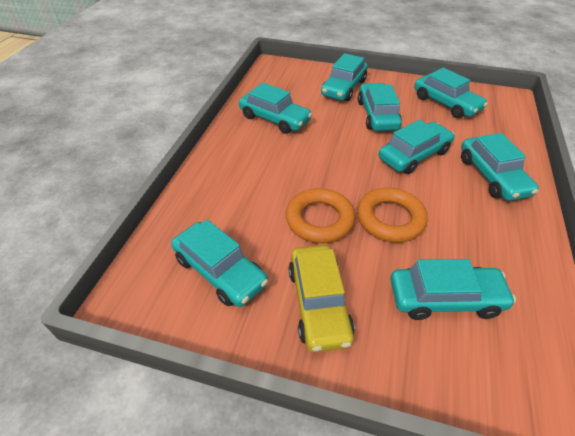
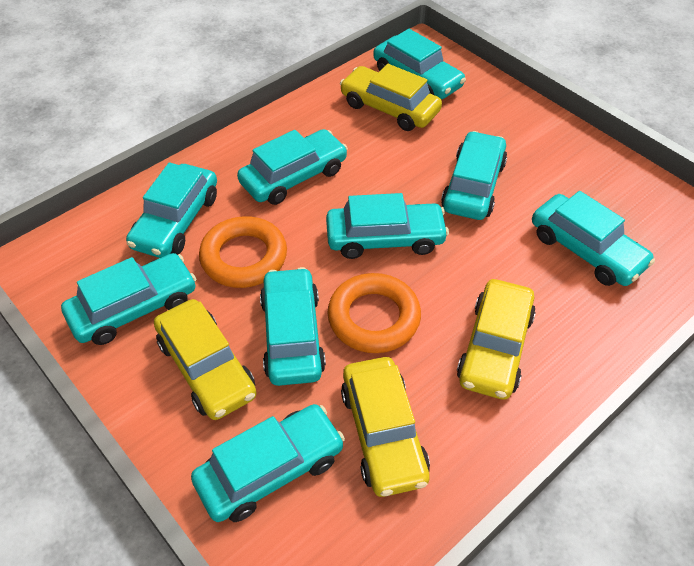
turquoise car: 8 -> 9
yellow car: 1 -> 4

